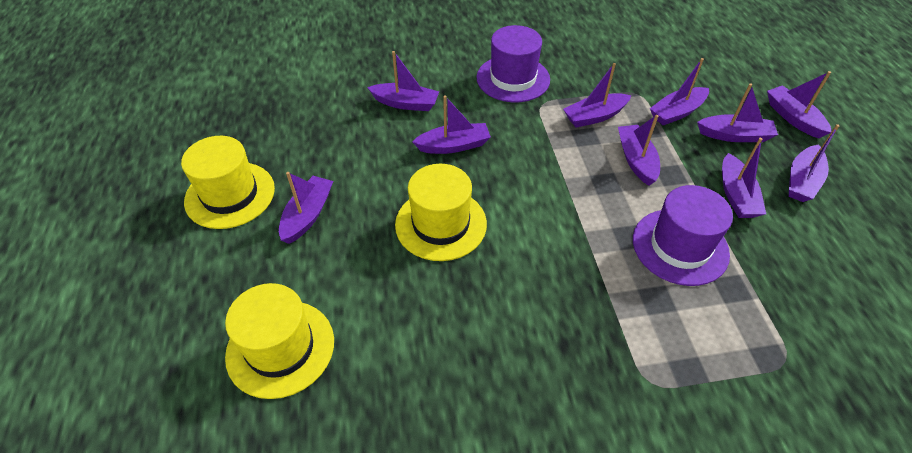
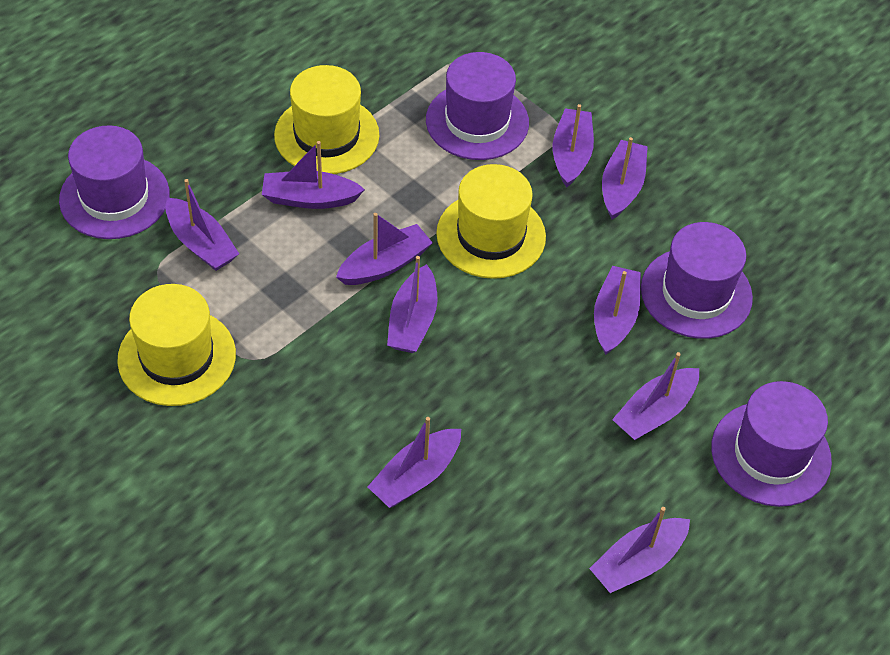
purple hat: 2 -> 4

